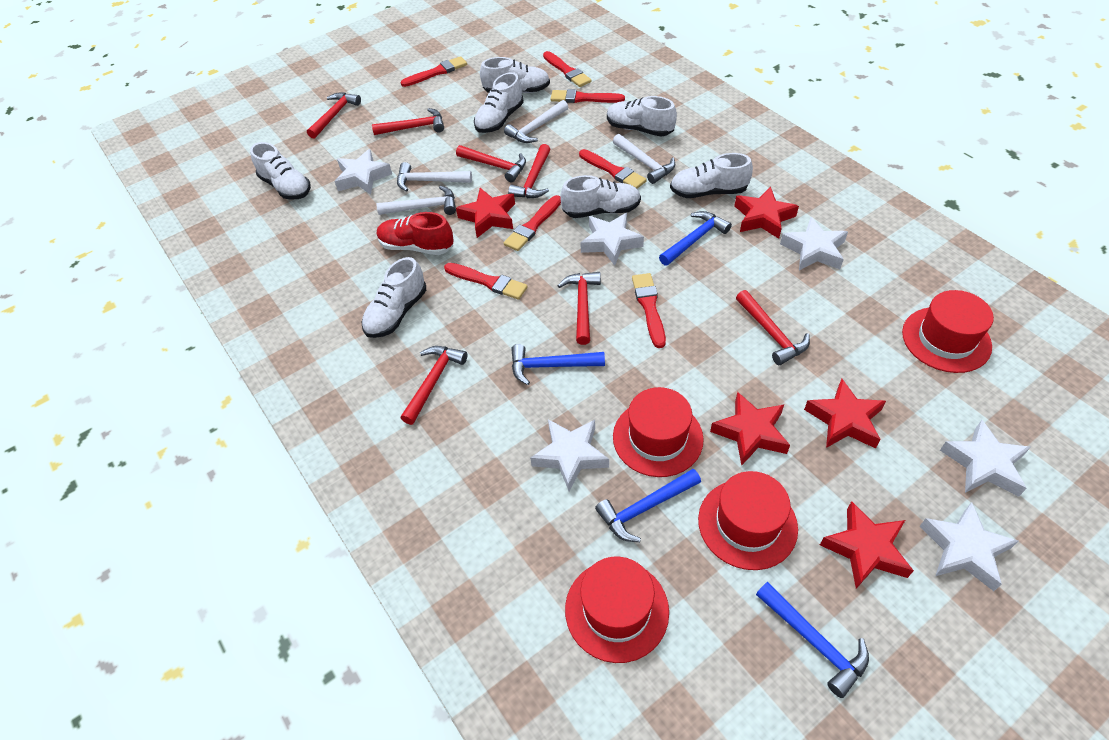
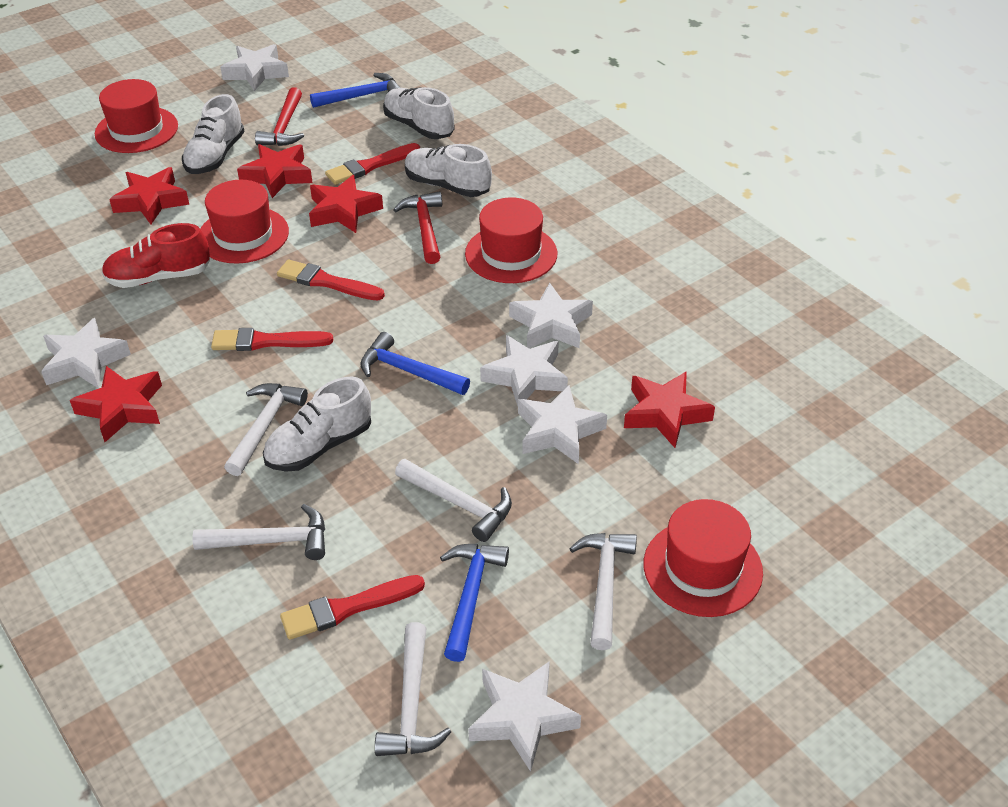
blue hammer: 4 -> 3
red brush: 7 -> 4
red hammer: 7 -> 2
white hammer: 4 -> 5
white shoe: 7 -> 4

